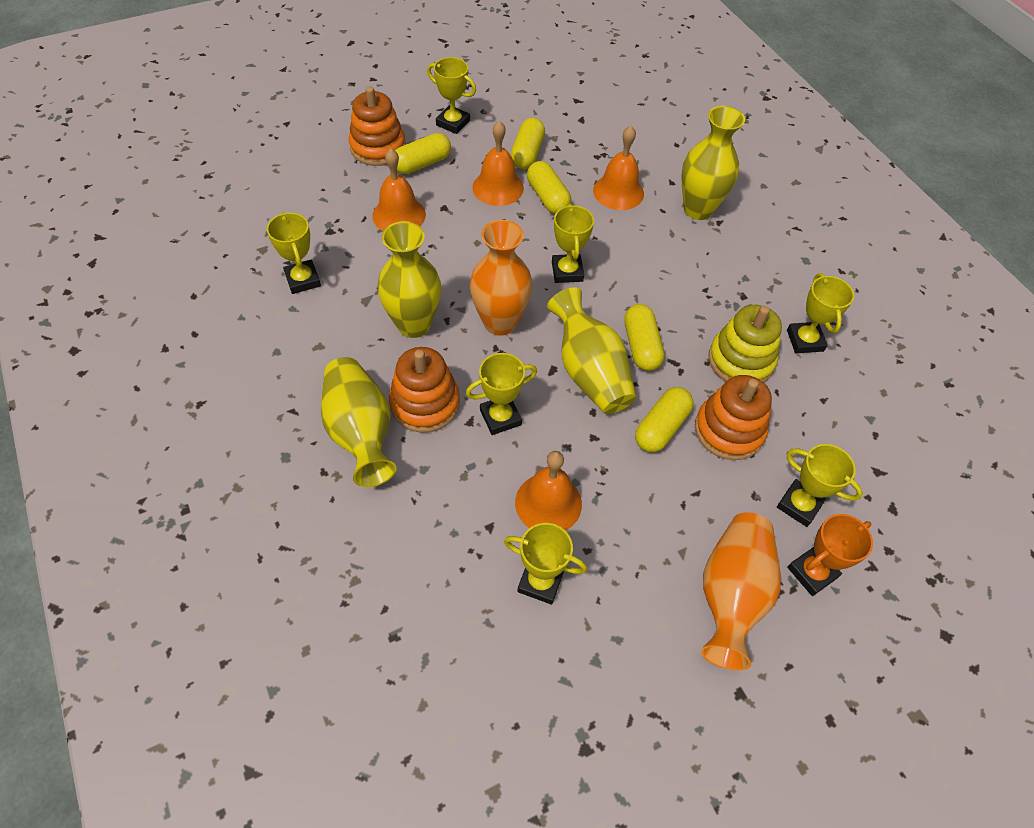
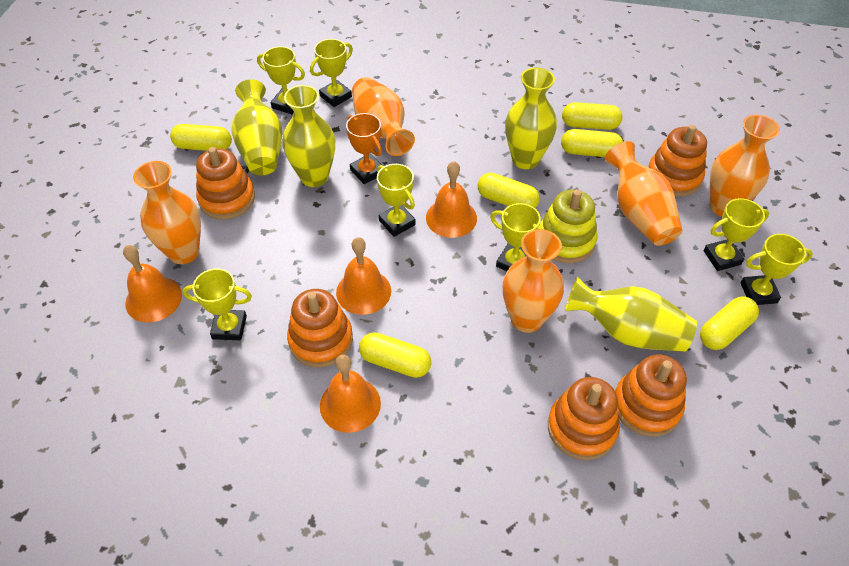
orange stacking toy: 3 -> 5
orange vase: 2 -> 5
yellow capsule: 5 -> 6

